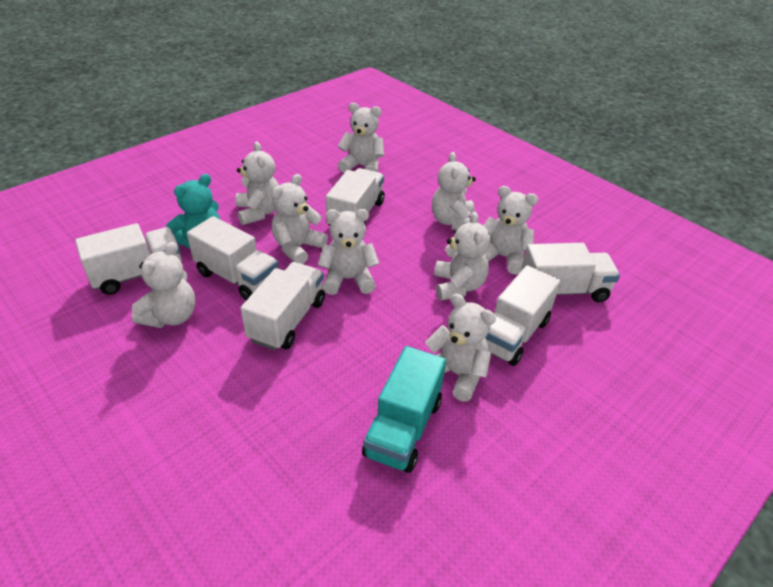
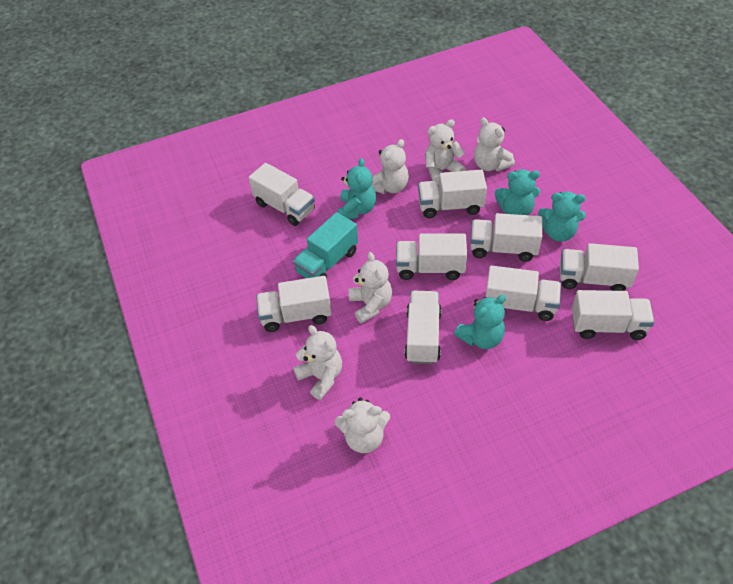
turquoise teddy bear: 1 -> 4
white teddy bear: 9 -> 6
white truck: 6 -> 9

